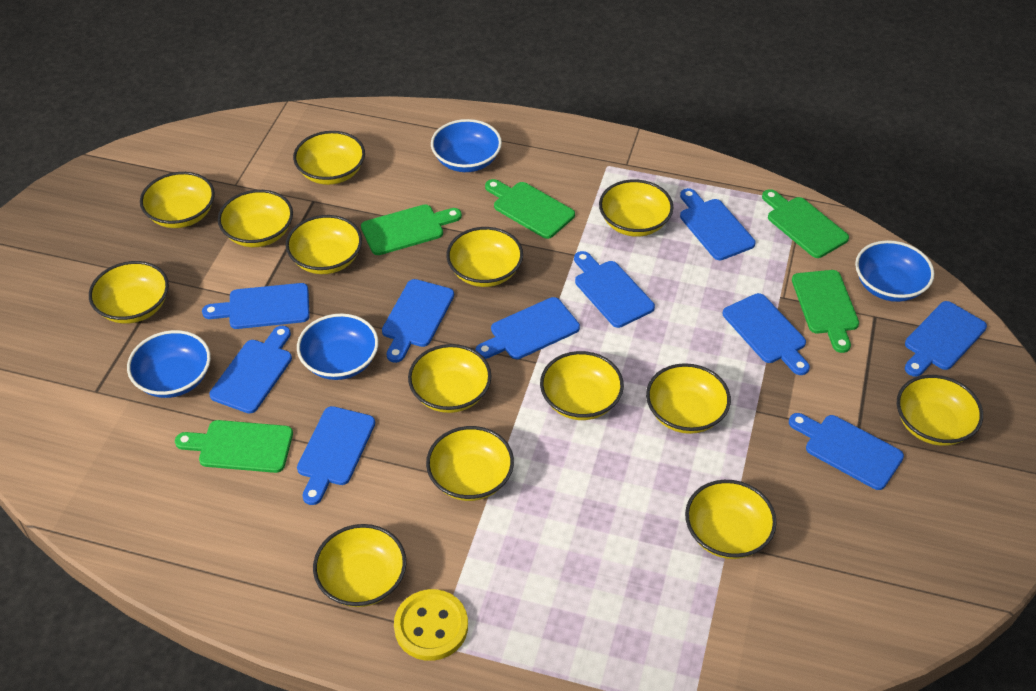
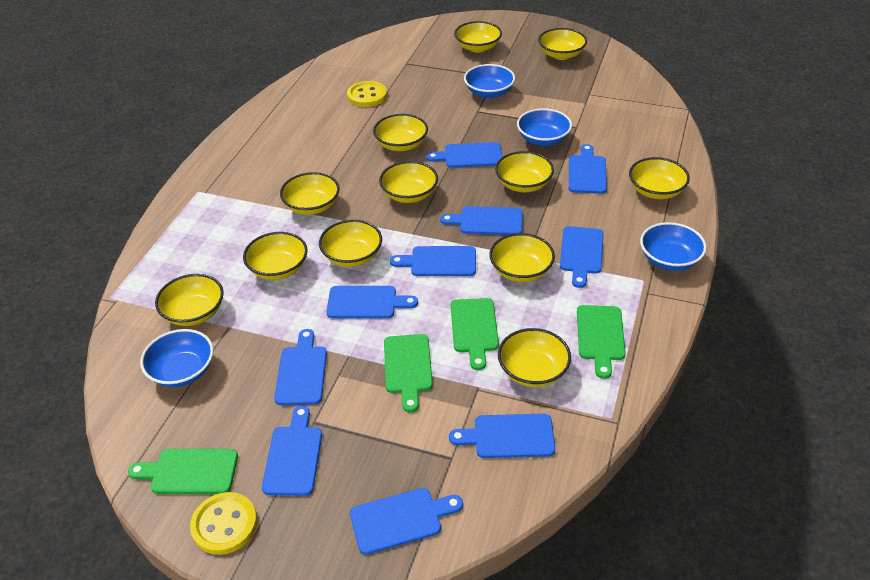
green cutting board: 5 -> 4
yellow bowl: 14 -> 12
yellow button: 1 -> 2

